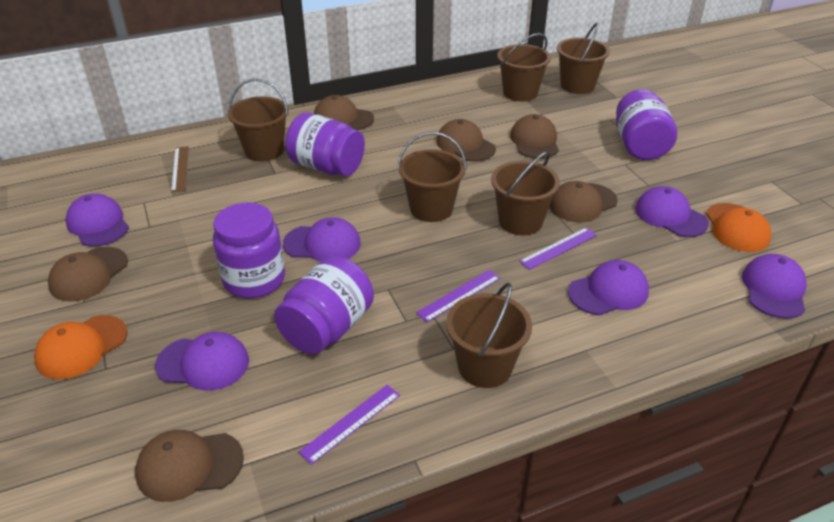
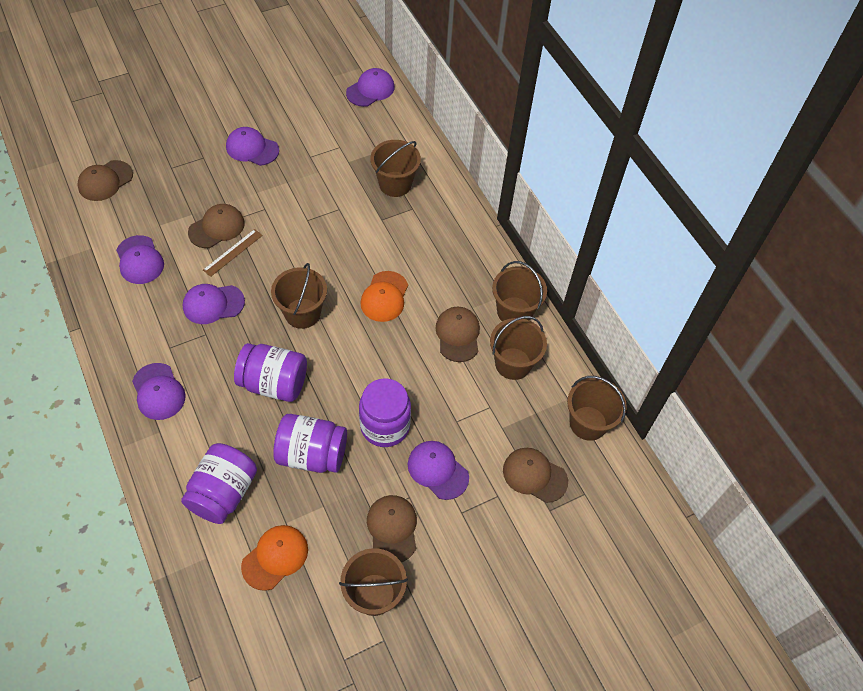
brown cap: 6 -> 5
purple ruler: 3 -> 0

